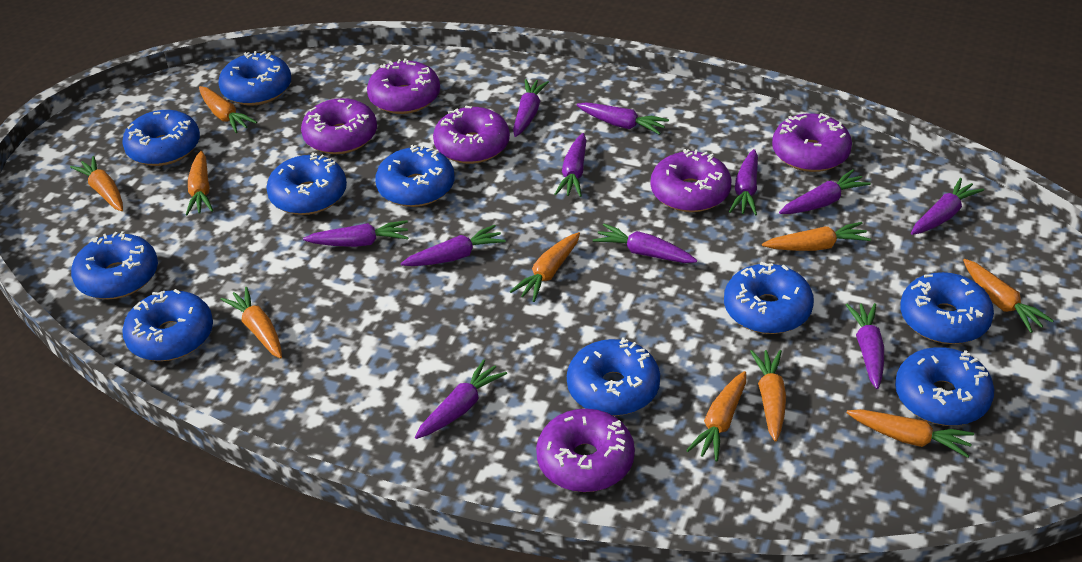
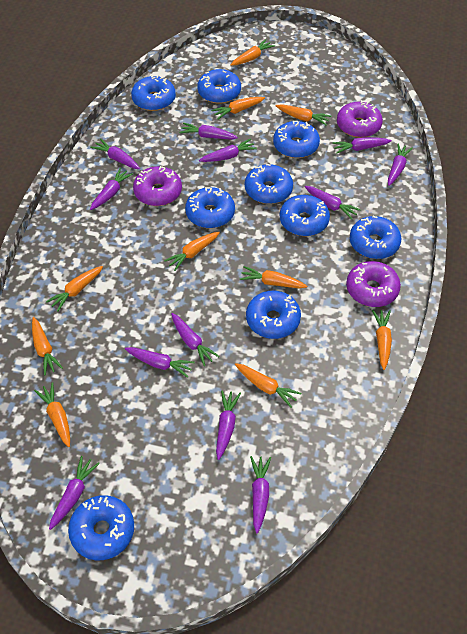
blue donut: 10 -> 9
purple carrot: 11 -> 12
purple donut: 6 -> 3

